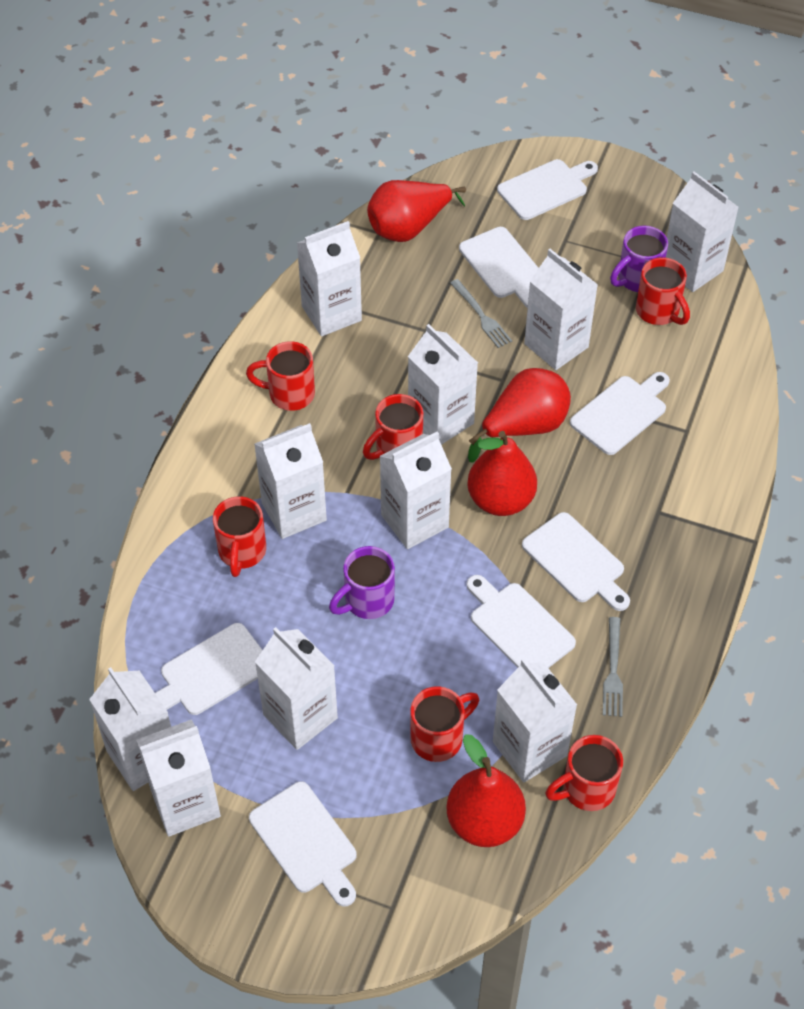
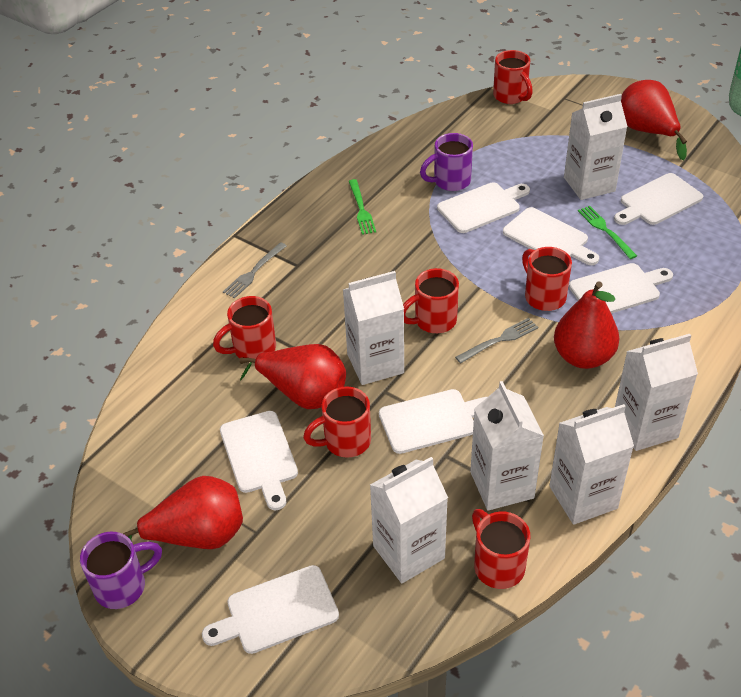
green fork: 0 -> 2
white carton: 10 -> 6

